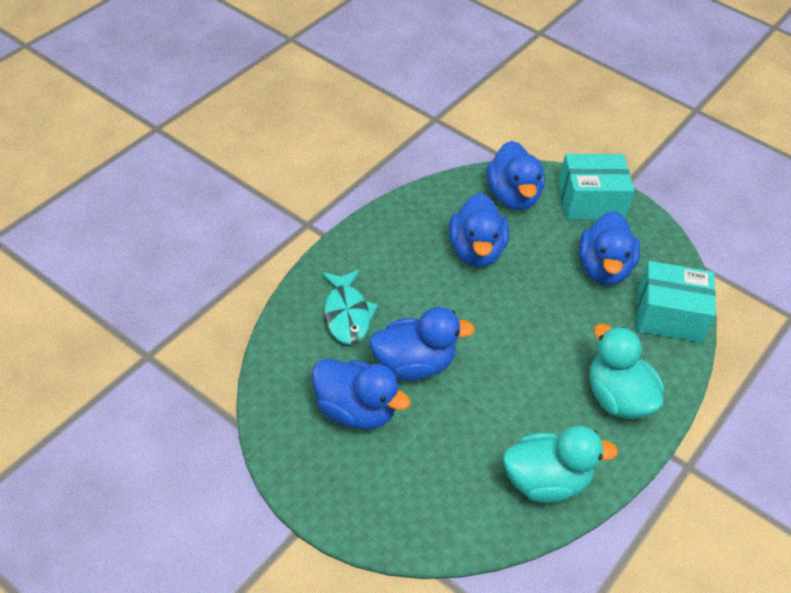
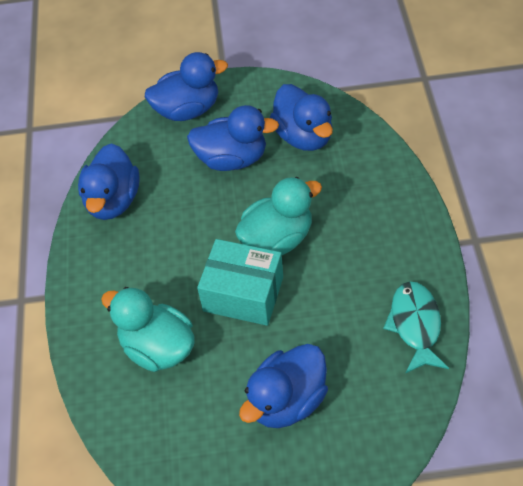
turquoise box: 2 -> 1

